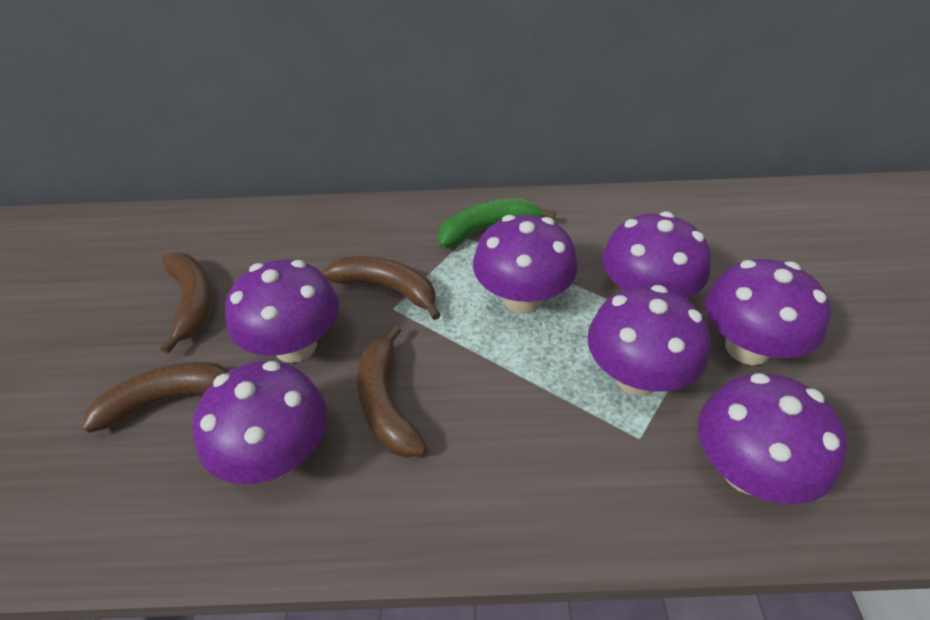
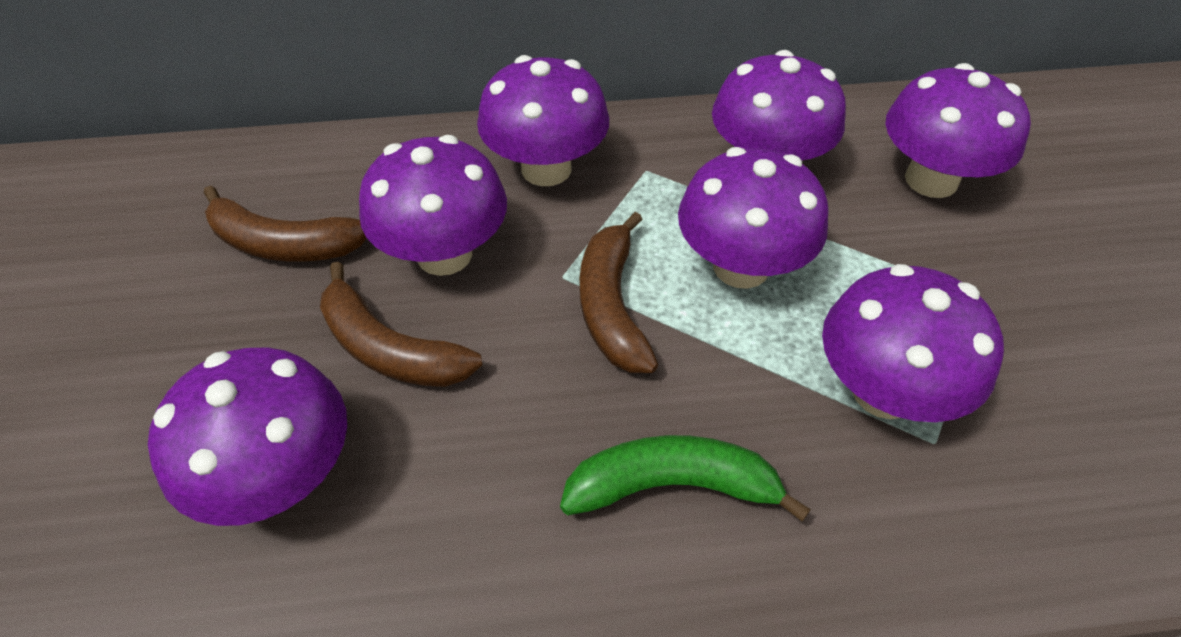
brown banana: 4 -> 3

